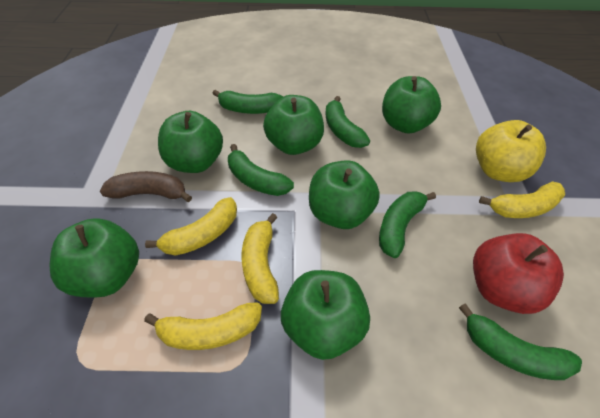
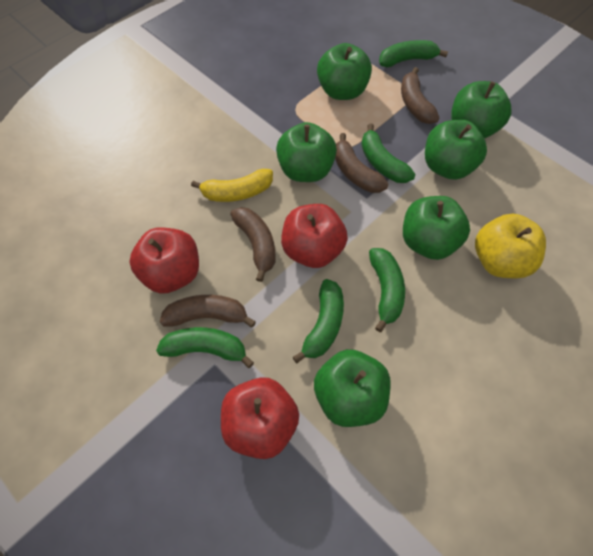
brown banana: 1 -> 4
red apple: 1 -> 3
yellow banana: 4 -> 1

